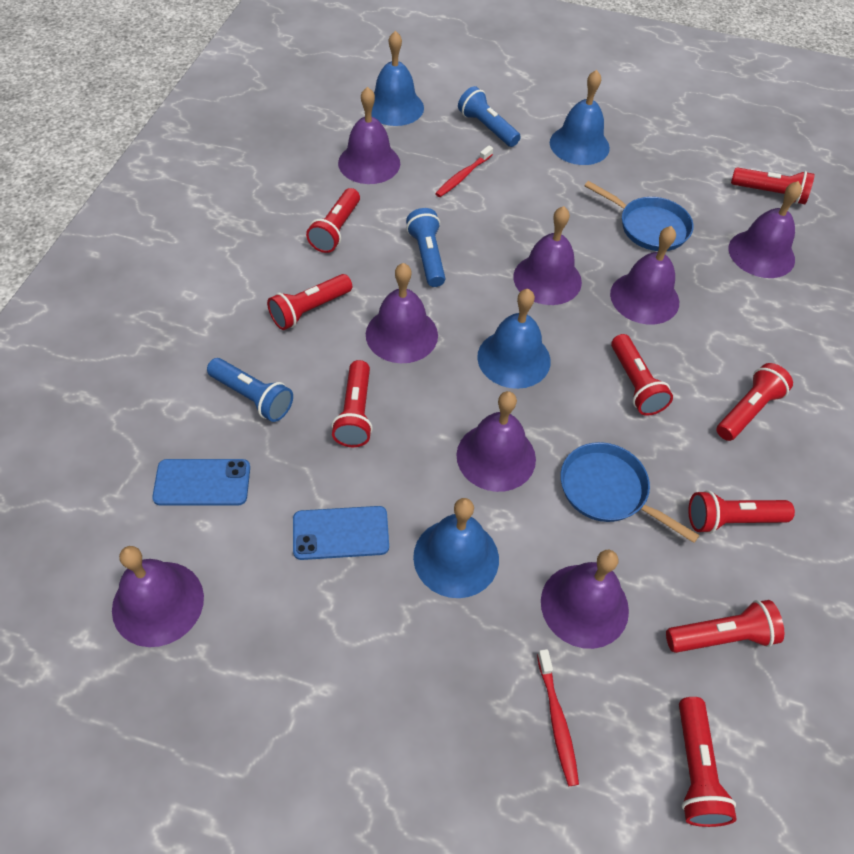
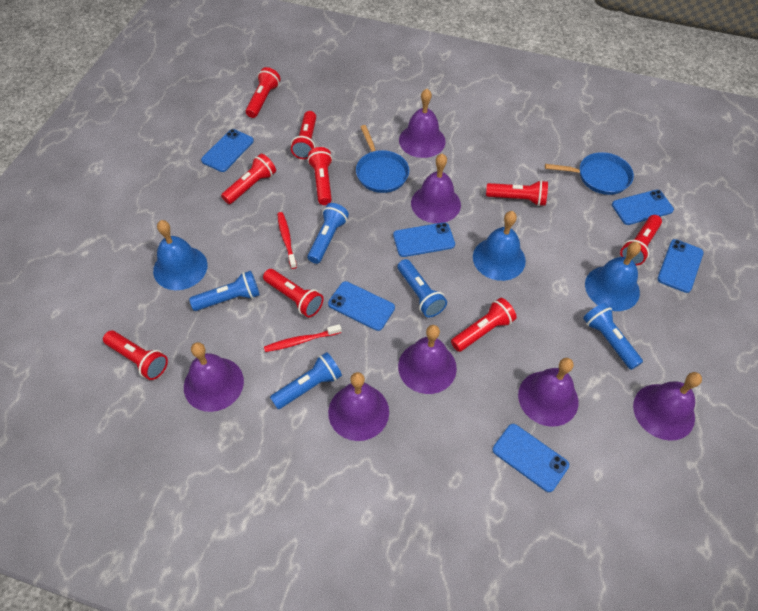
blue bell: 4 -> 3
blue flashlight: 3 -> 5
blue phone: 2 -> 6
purple bell: 8 -> 7

